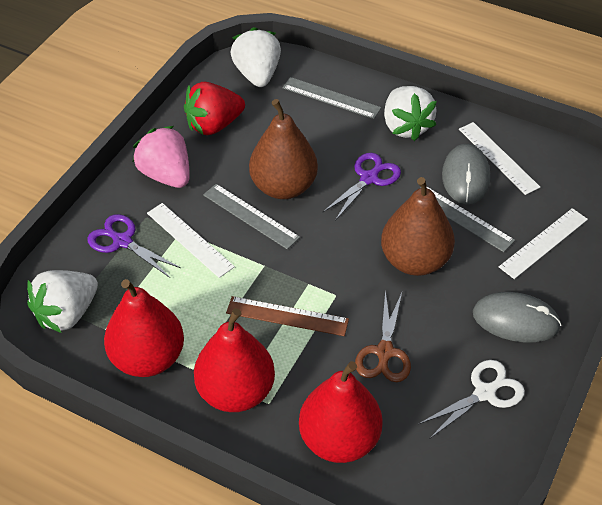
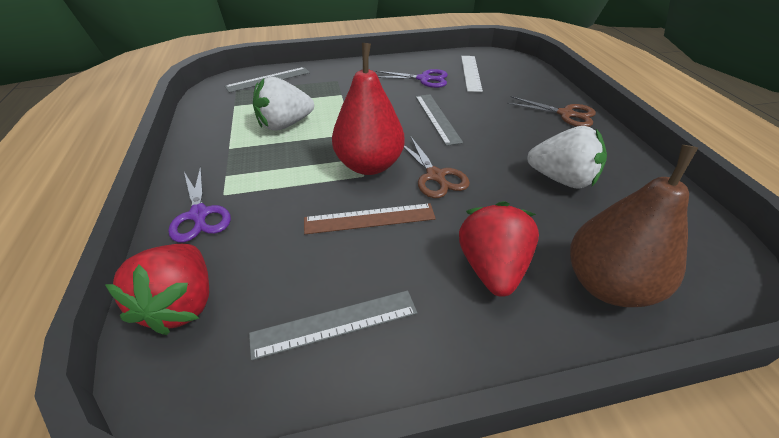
brown pear: 2 -> 1
brown scissors: 1 -> 2
grey mouse: 2 -> 0
pink strawberry: 1 -> 0
red pear: 3 -> 1
red strawberry: 1 -> 2
white ruler: 3 -> 1
white scissors: 1 -> 0
white strawberry: 3 -> 2

